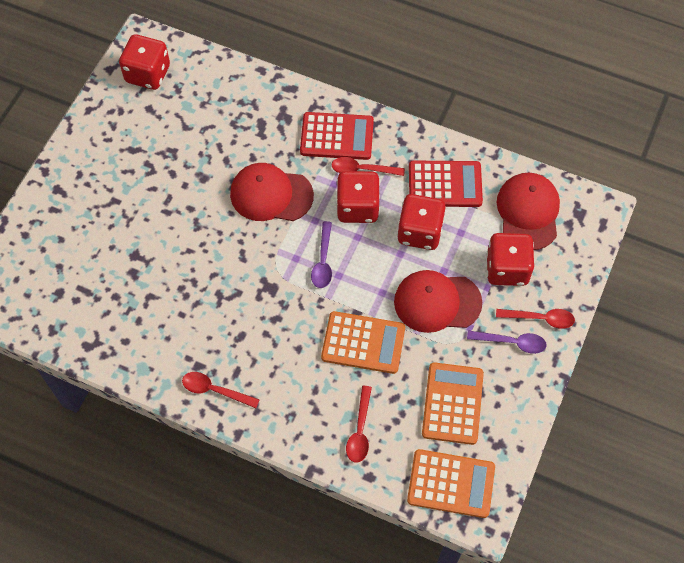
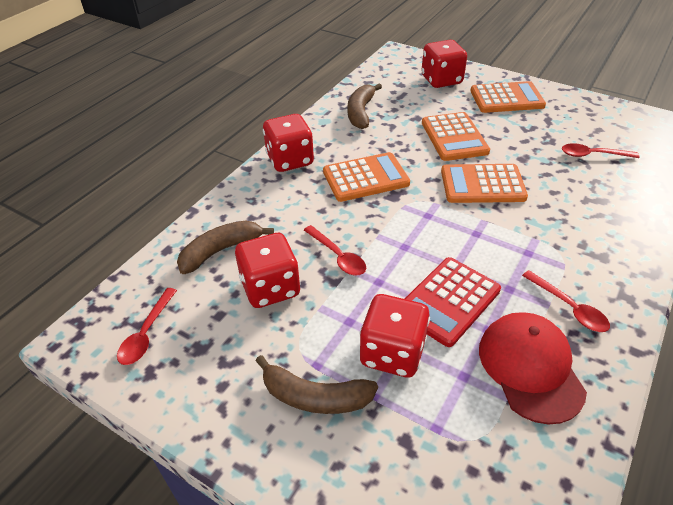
brown banana: 0 -> 3
orange calculator: 3 -> 4
purple spoon: 2 -> 0
red calculator: 2 -> 1
red cap: 3 -> 1

